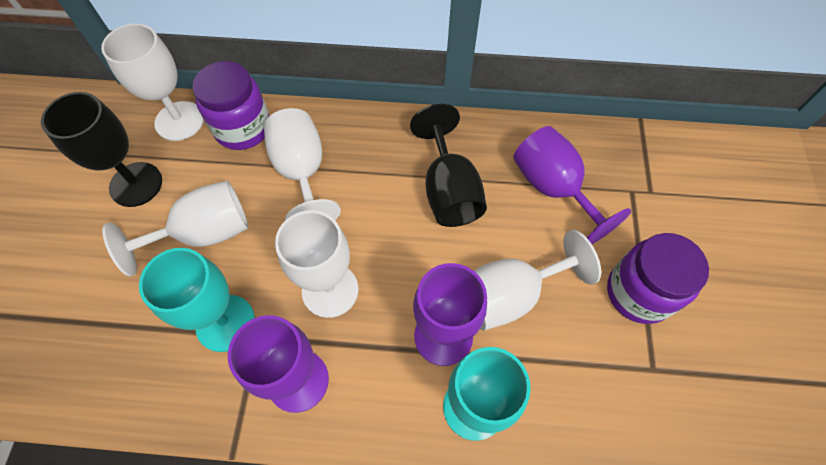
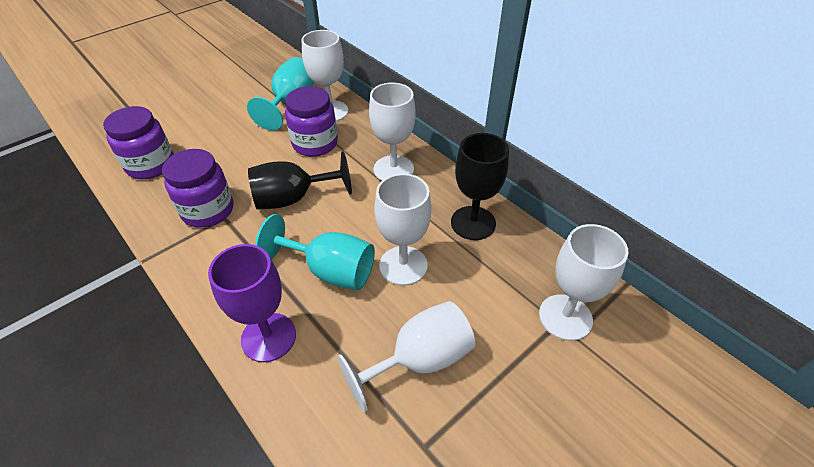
purple goblet: 3 -> 1
purple jar: 2 -> 3

